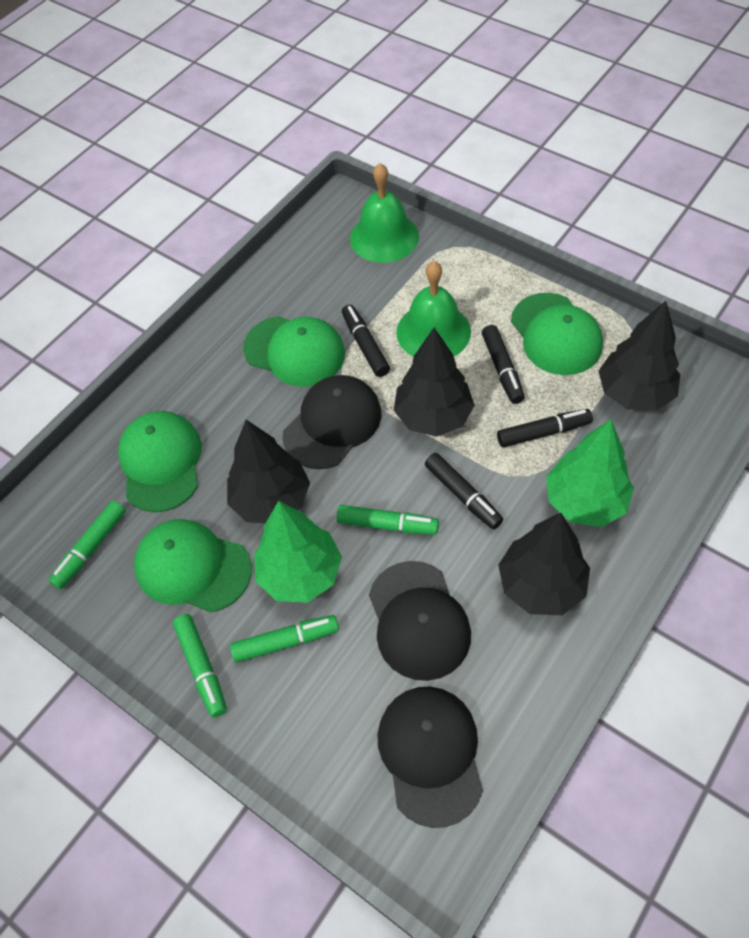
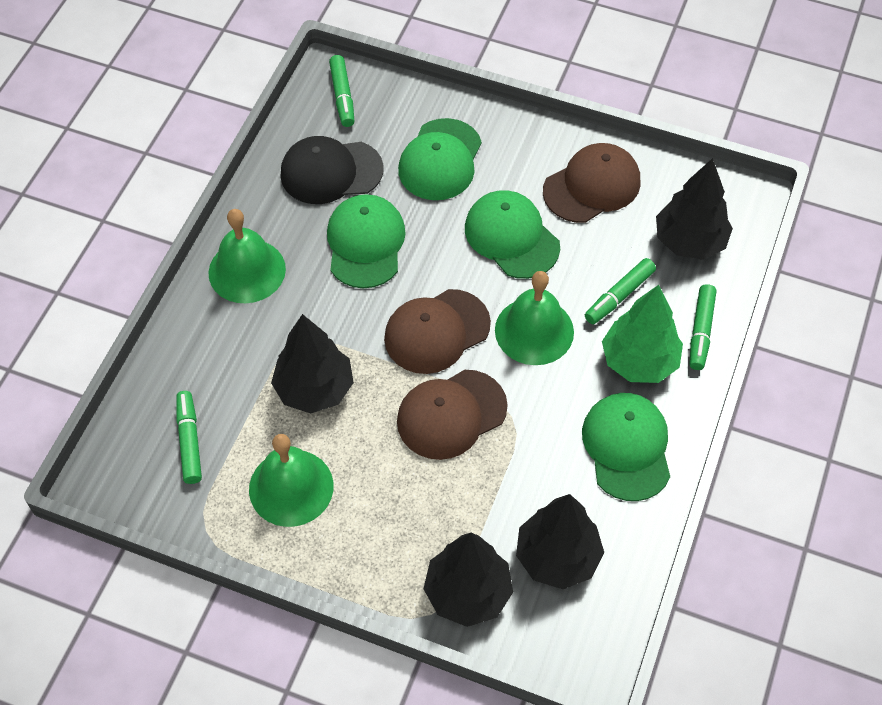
black cap: 3 -> 1
black marker: 4 -> 0
brown cap: 0 -> 3
green bell: 2 -> 3
green tree: 2 -> 1

